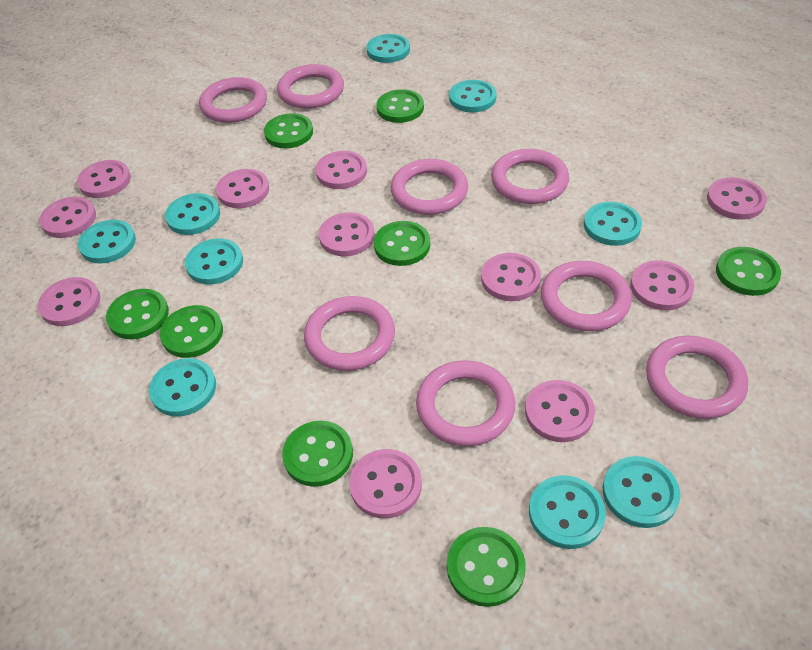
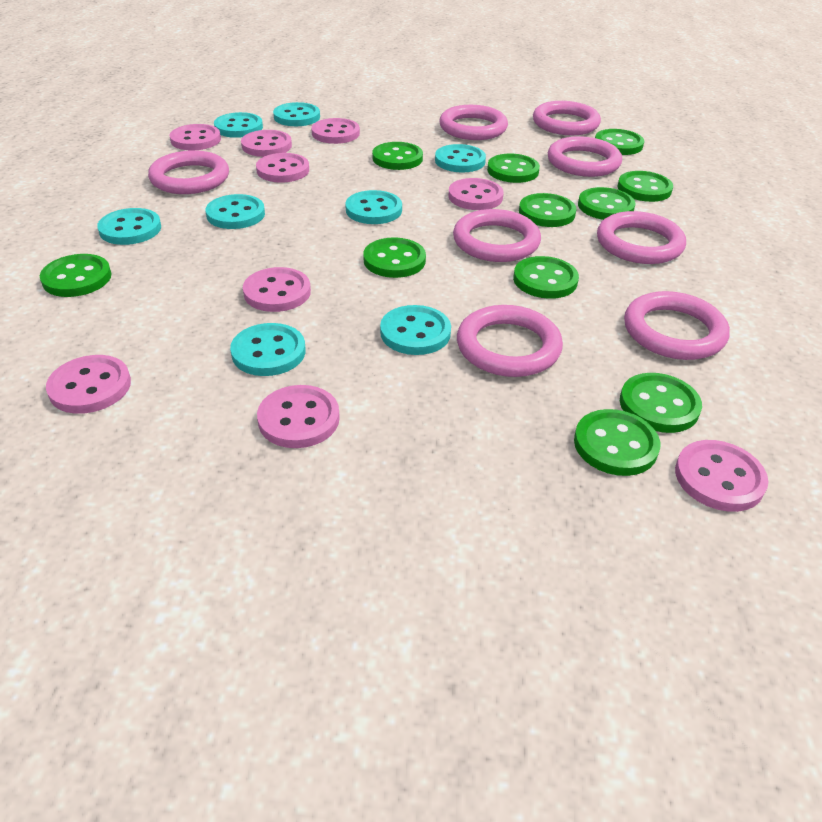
green button: 8 -> 11
pink button: 11 -> 9
turquoise button: 9 -> 8

